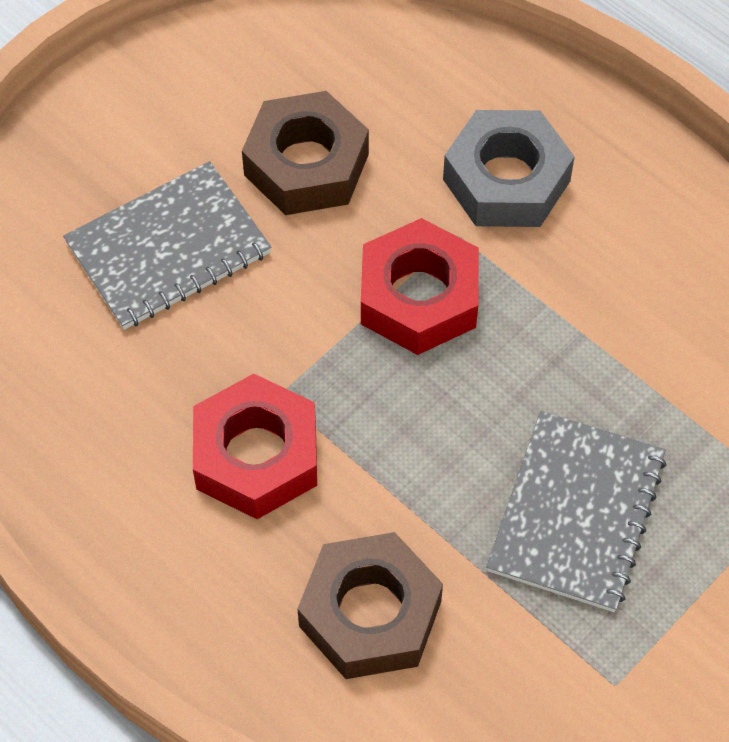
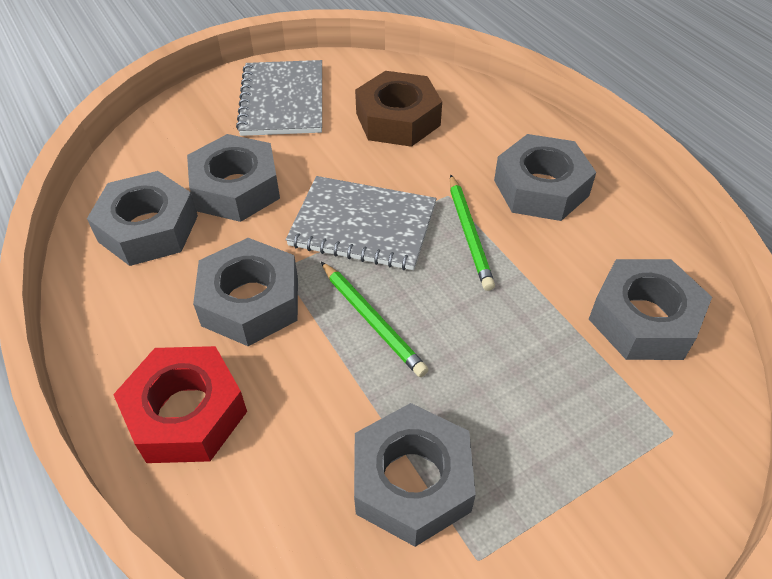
brown nut: 2 -> 1
green pencil: 0 -> 2
grey nut: 1 -> 6
red nut: 2 -> 1

